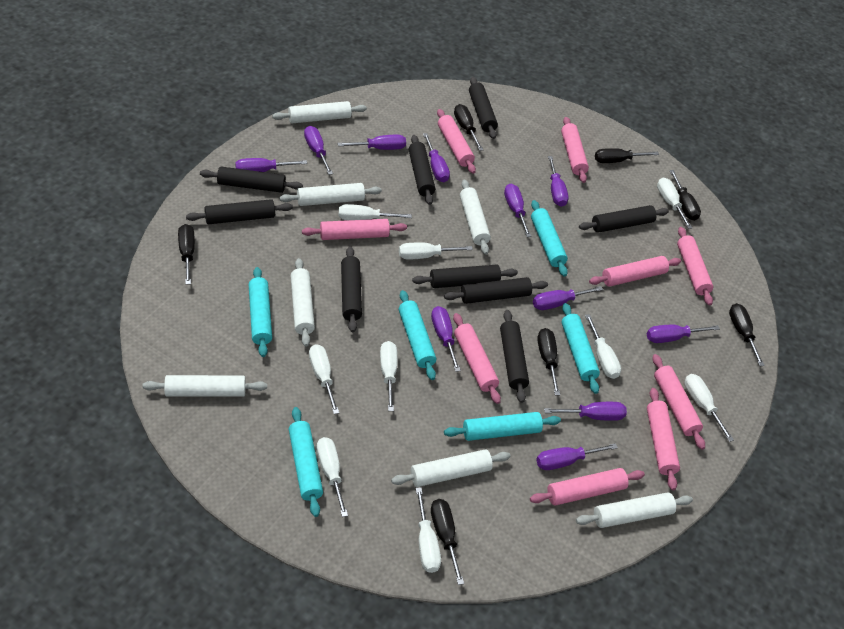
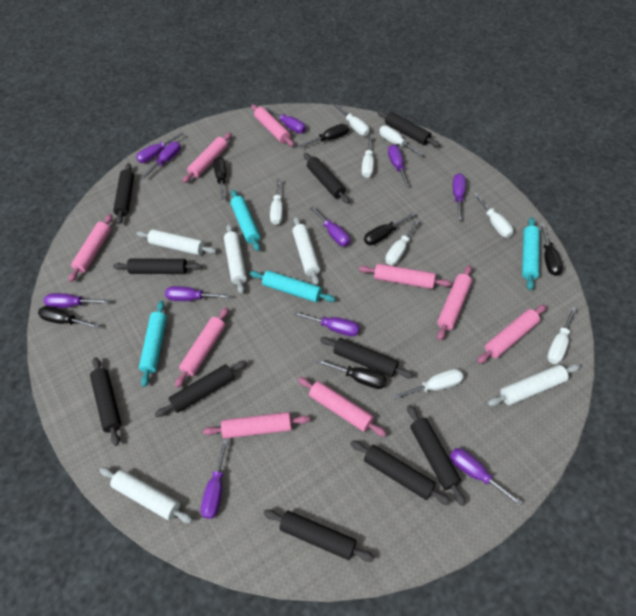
black rolling pin: 9 -> 10
black screwdriver: 7 -> 6
turquoise rolling pin: 6 -> 4
white rolling pin: 7 -> 5
white screwdriver: 9 -> 8

